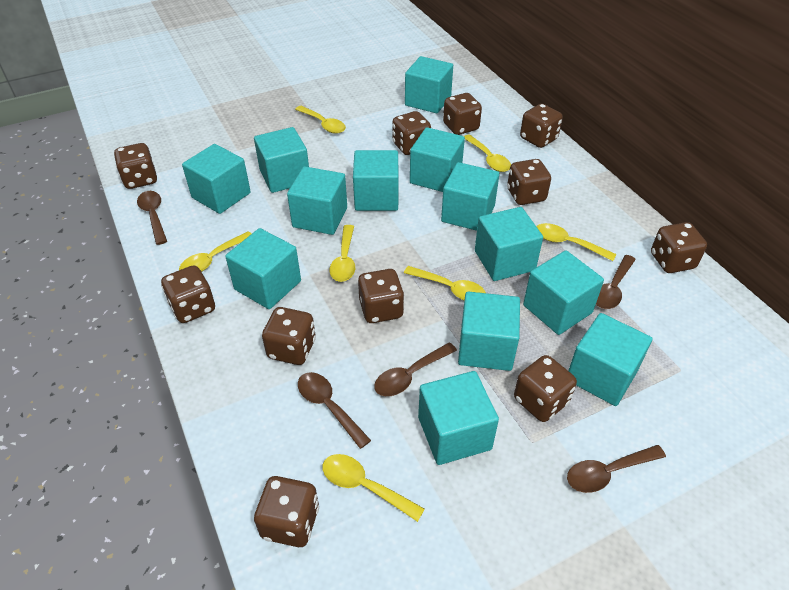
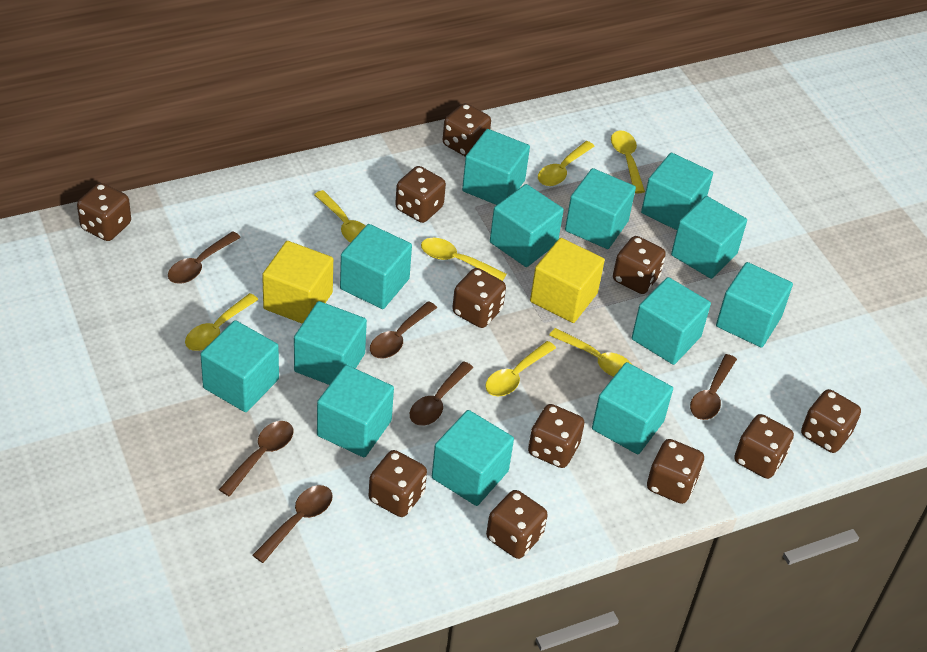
brown spoon: 5 -> 6
yellow cube: 0 -> 2

